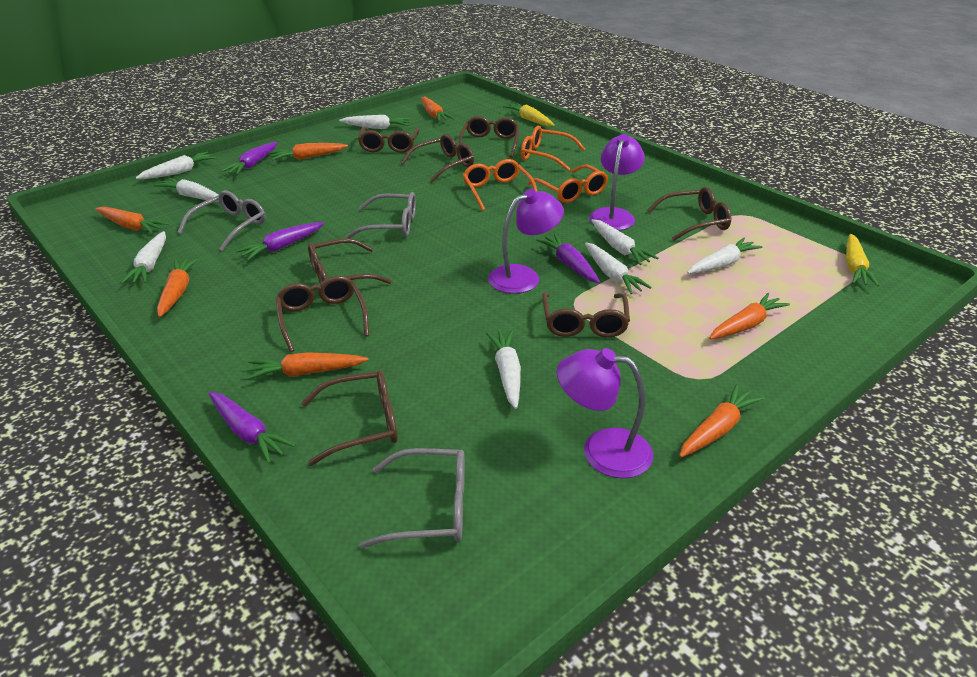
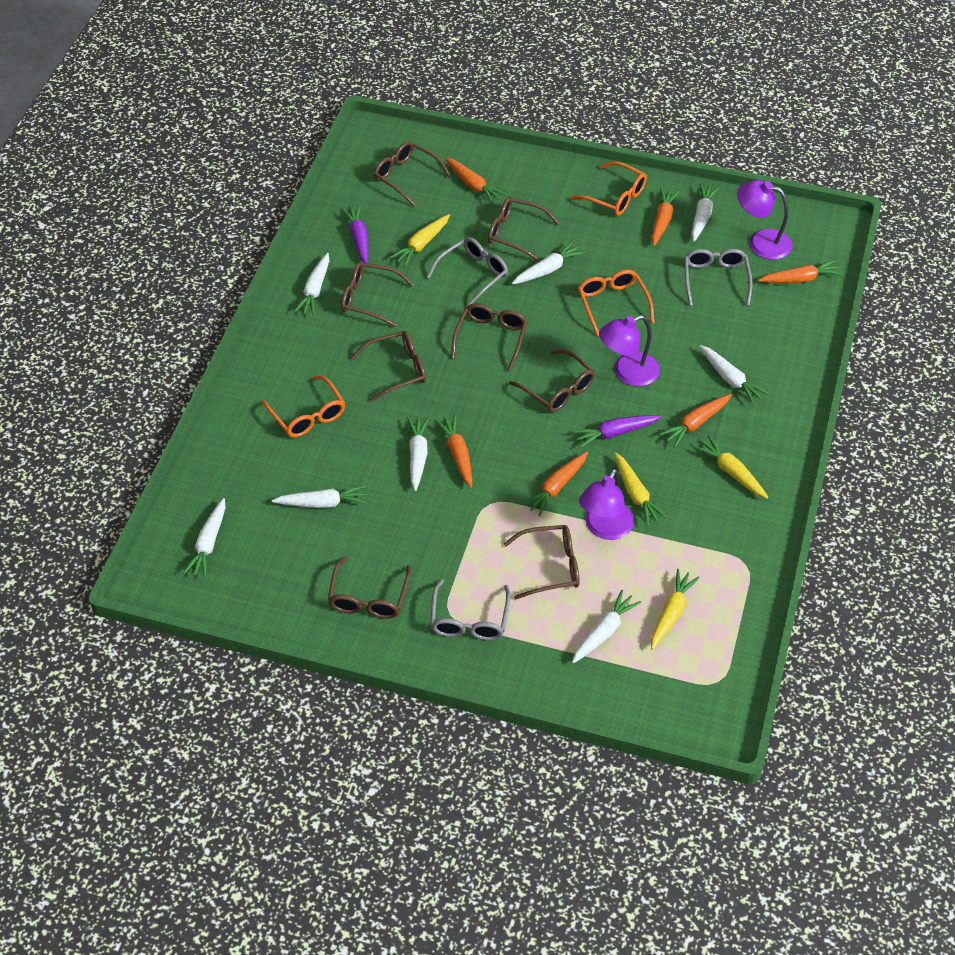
orange carrot: 7 -> 6
purple carrot: 4 -> 2
yellow carrot: 2 -> 4

